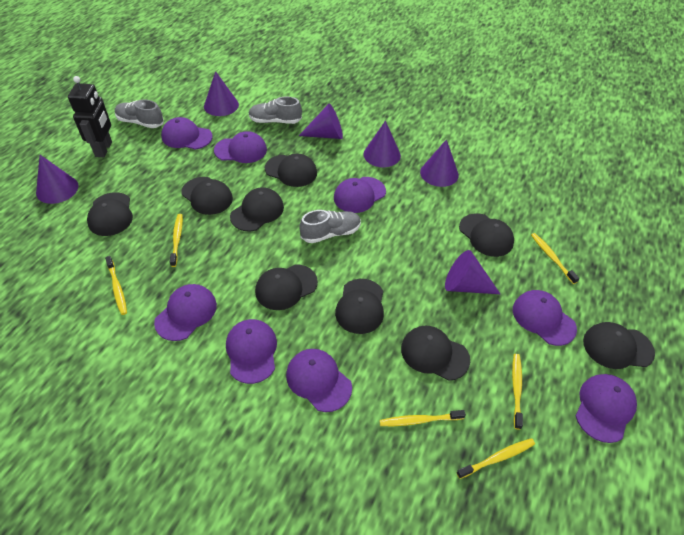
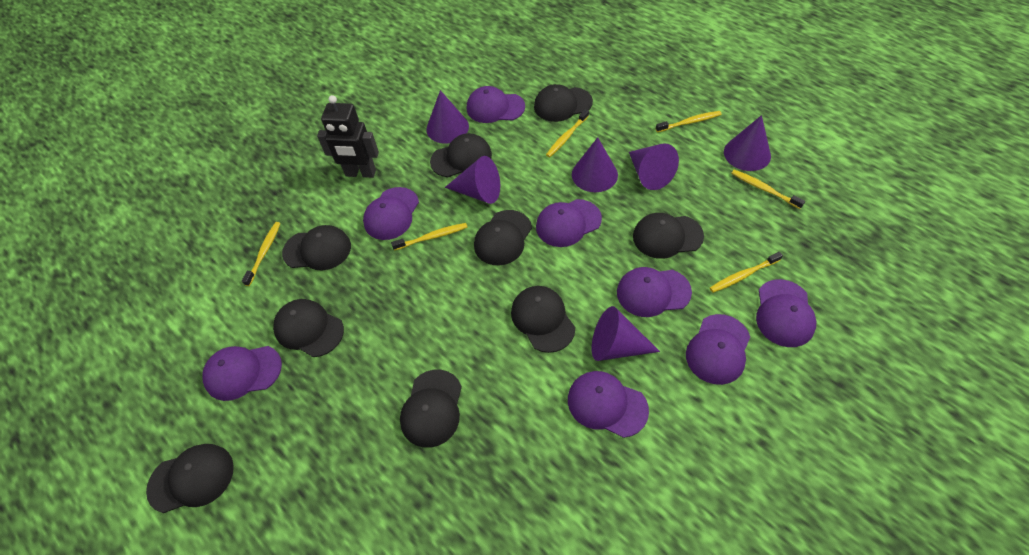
grey shoe: 3 -> 0

